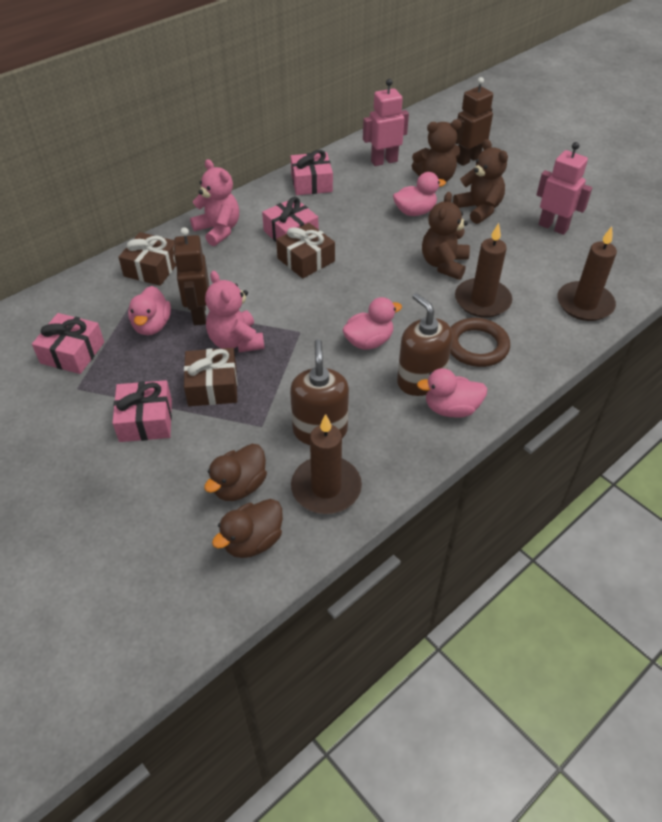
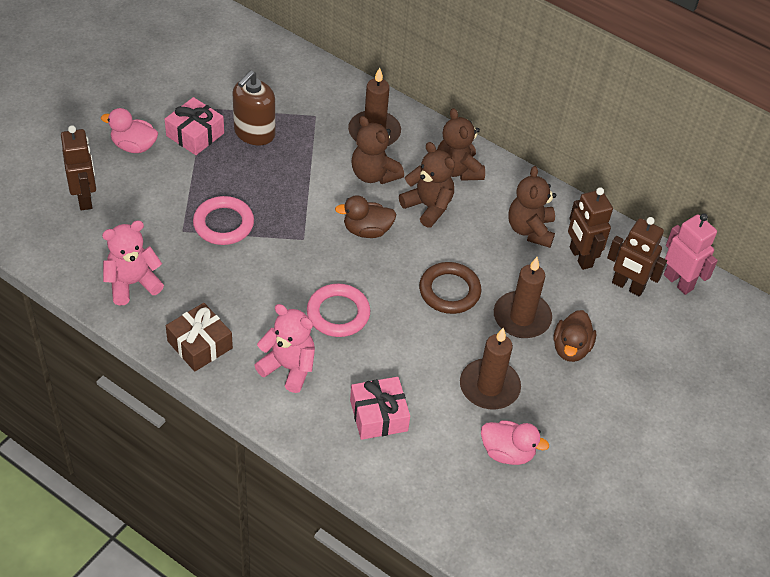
brown gift: 3 -> 1
brown robot: 2 -> 3
brown soap dispenser: 2 -> 1
brown teddy bear: 3 -> 4
pink duck: 4 -> 2
pink gift: 4 -> 2
pink ring: 0 -> 2
pink robot: 2 -> 1

